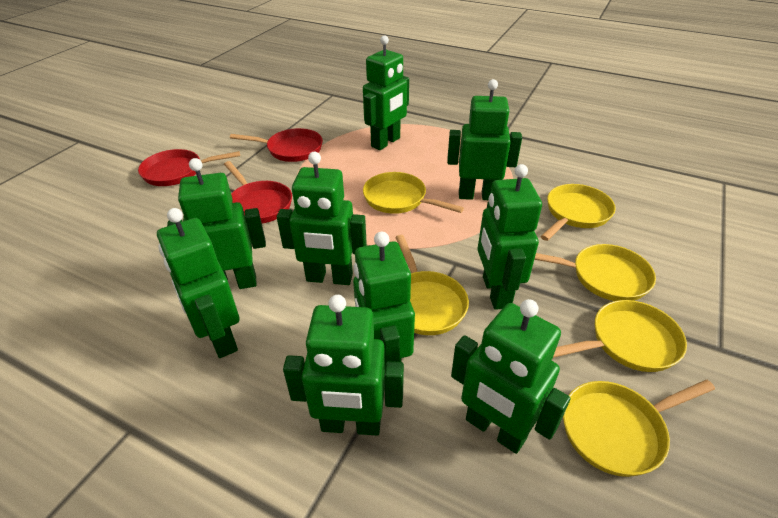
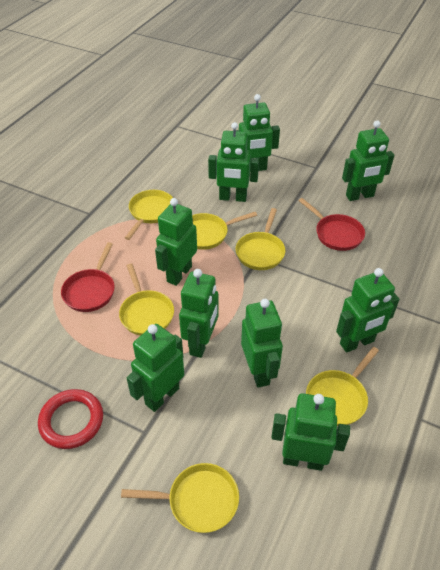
red pan: 3 -> 2
red ring: 0 -> 1

